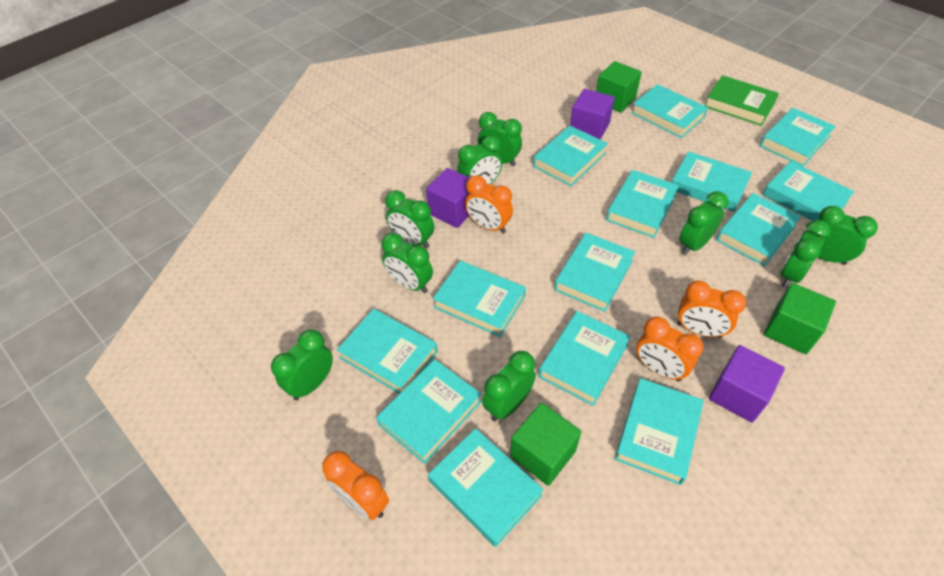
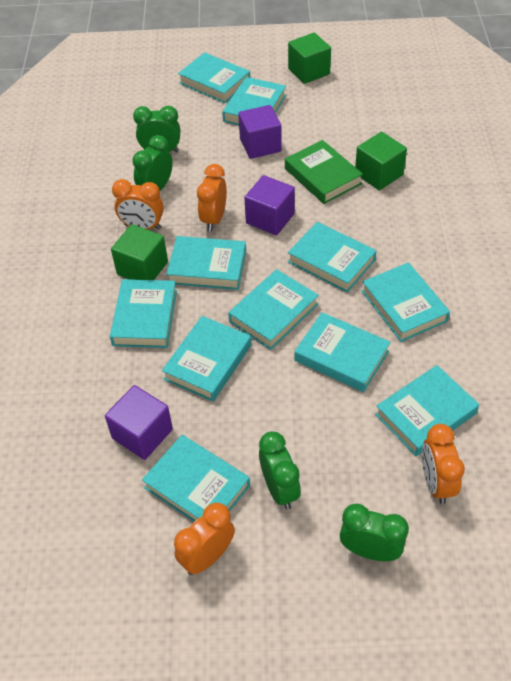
green clock: 9 -> 4
turquoise book: 14 -> 11

